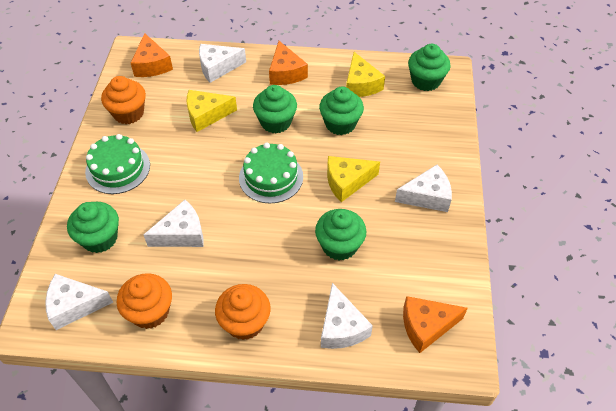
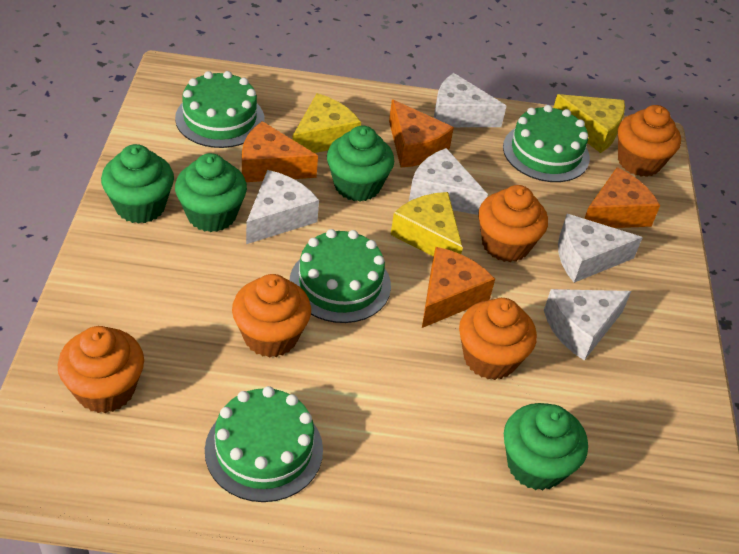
green cake: 2 -> 4
green cupcake: 5 -> 4
orange cheese: 3 -> 4
orange cupcake: 3 -> 5

